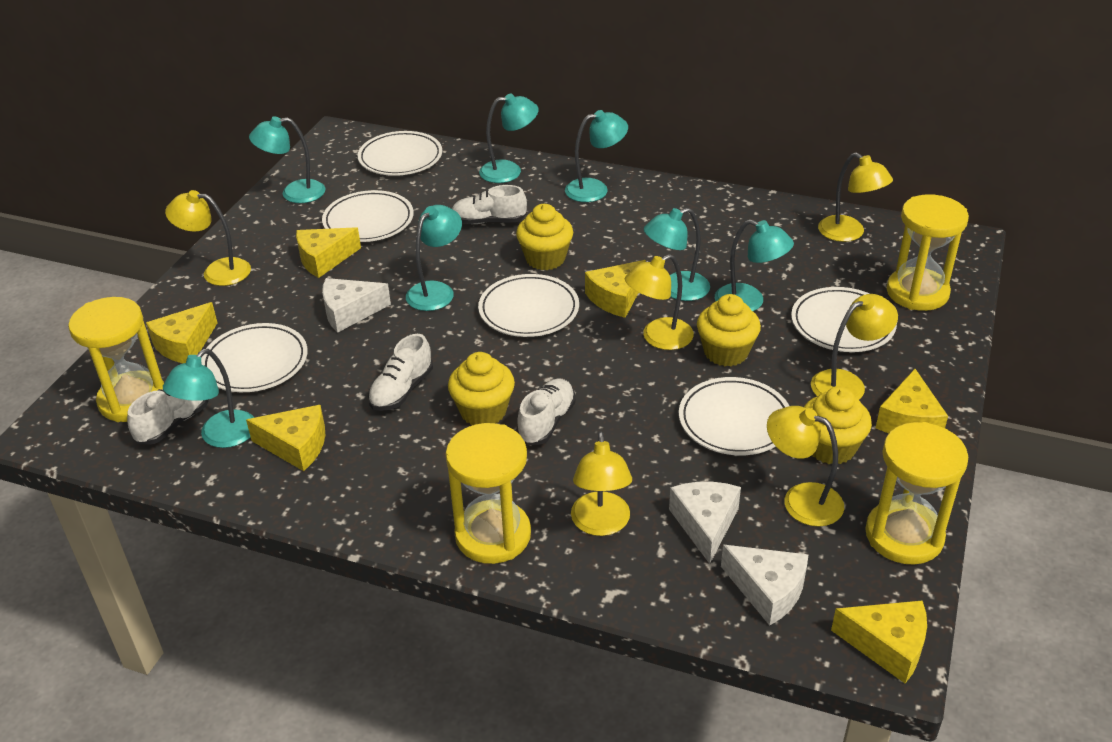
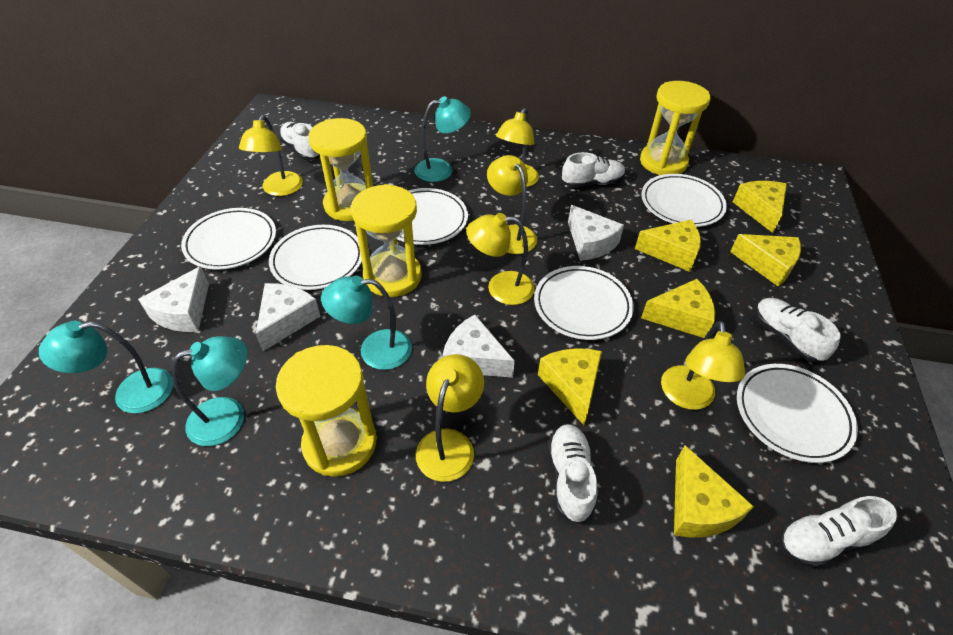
turquoise lamp: 7 -> 4
white cheese: 3 -> 4
white shoe: 4 -> 5
yellow cupcake: 4 -> 0

